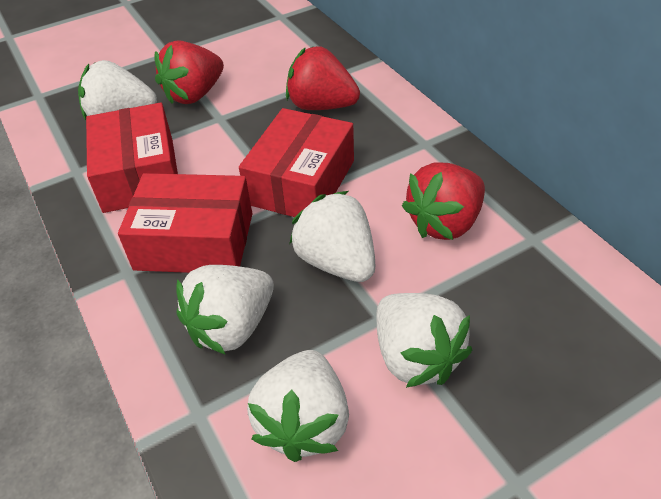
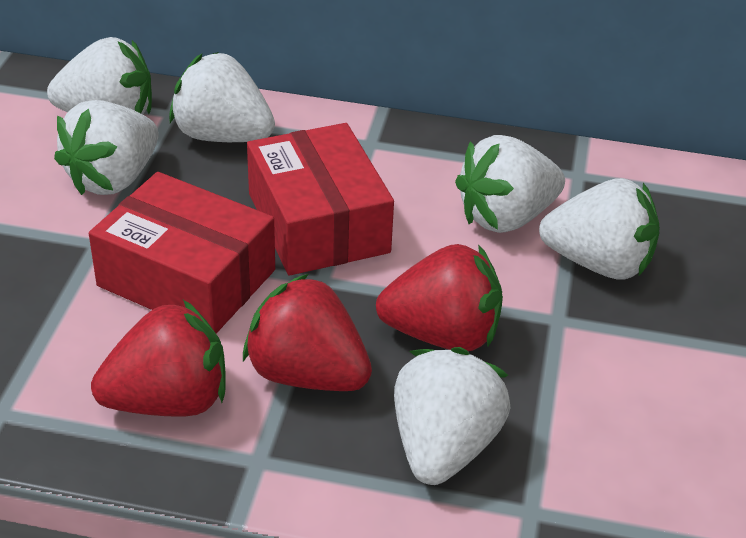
red box: 3 -> 2
white strawberry: 5 -> 6

